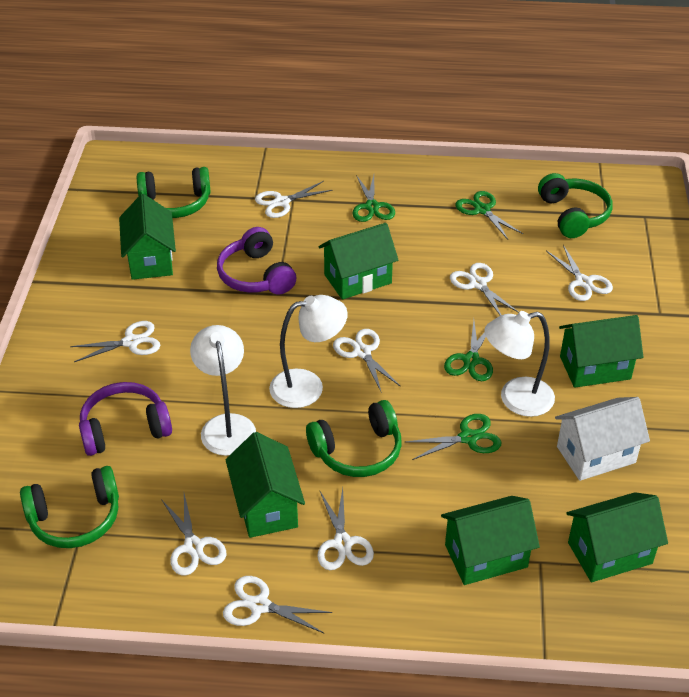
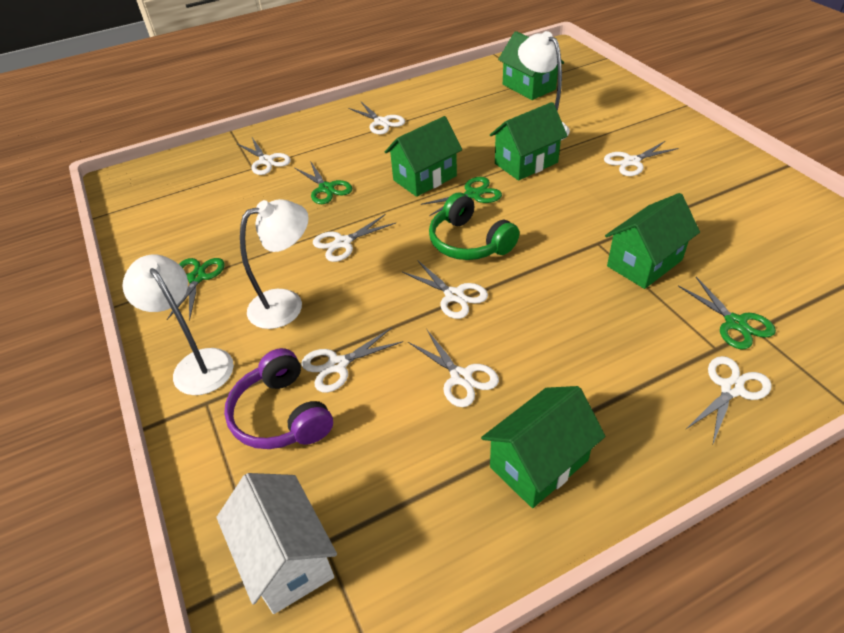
green headphones: 4 -> 1
green house: 6 -> 5
purple headphones: 2 -> 1

